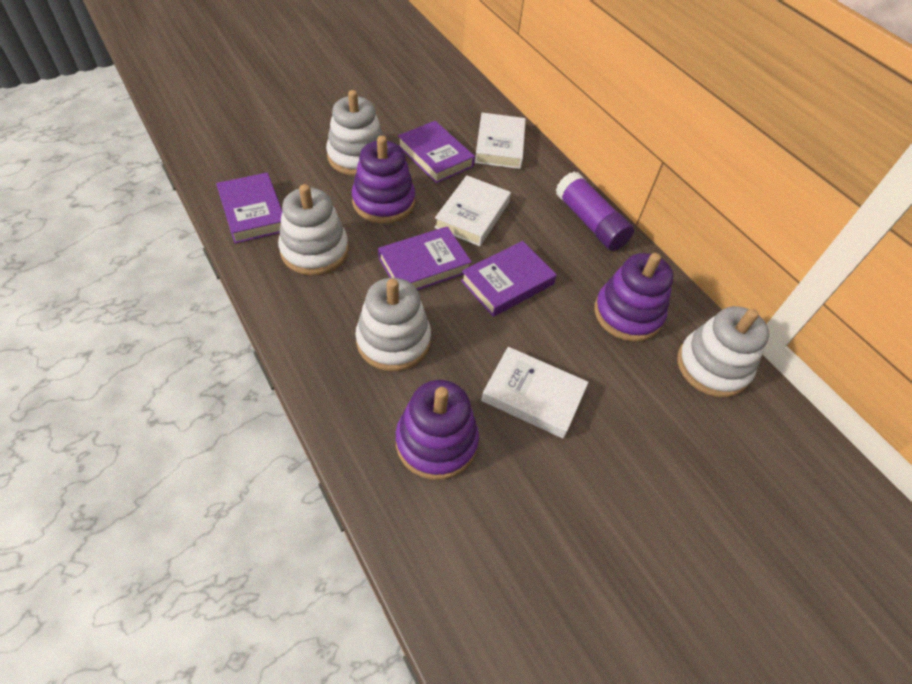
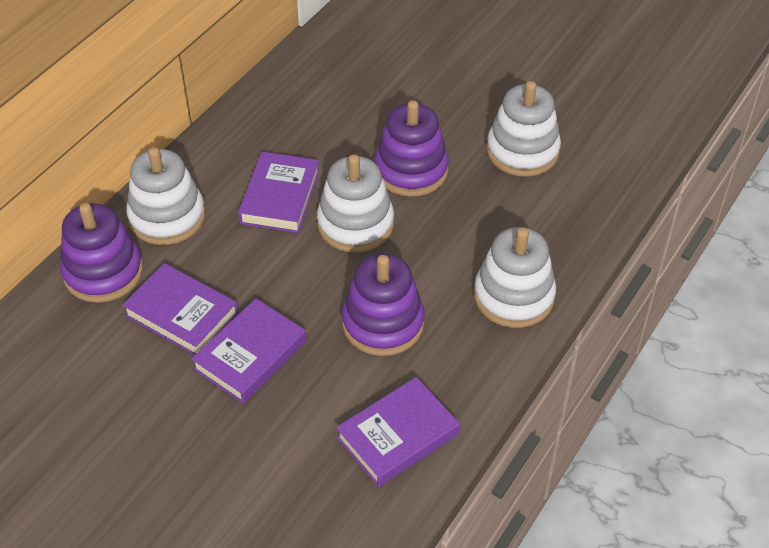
purple glue stick: 1 -> 0
white book: 3 -> 0

